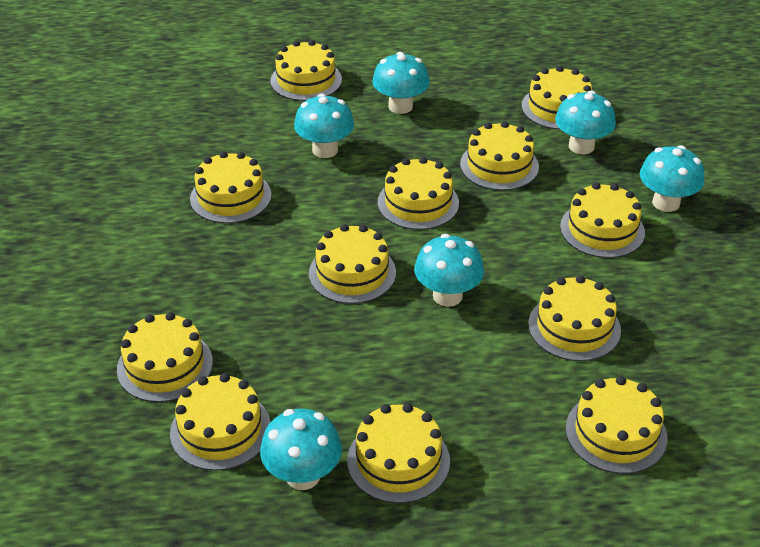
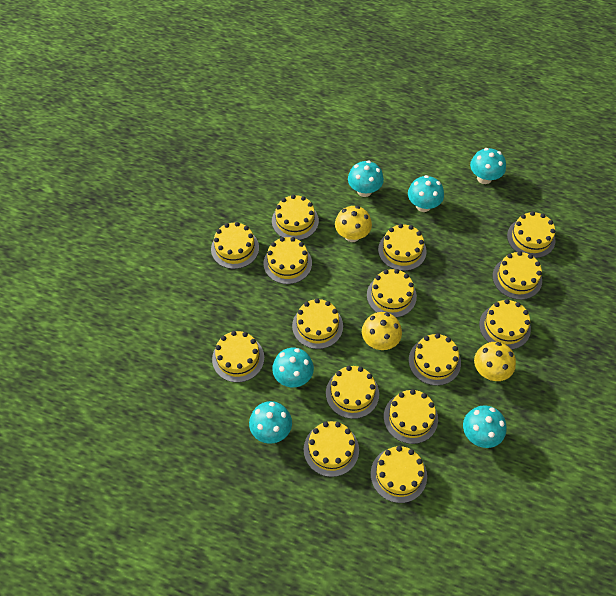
yellow cake: 12 -> 15
yellow mushroom: 0 -> 3

